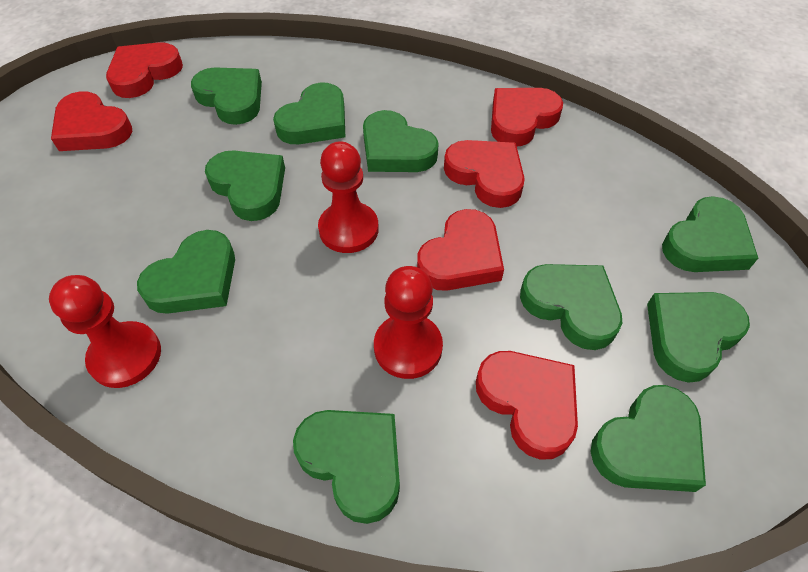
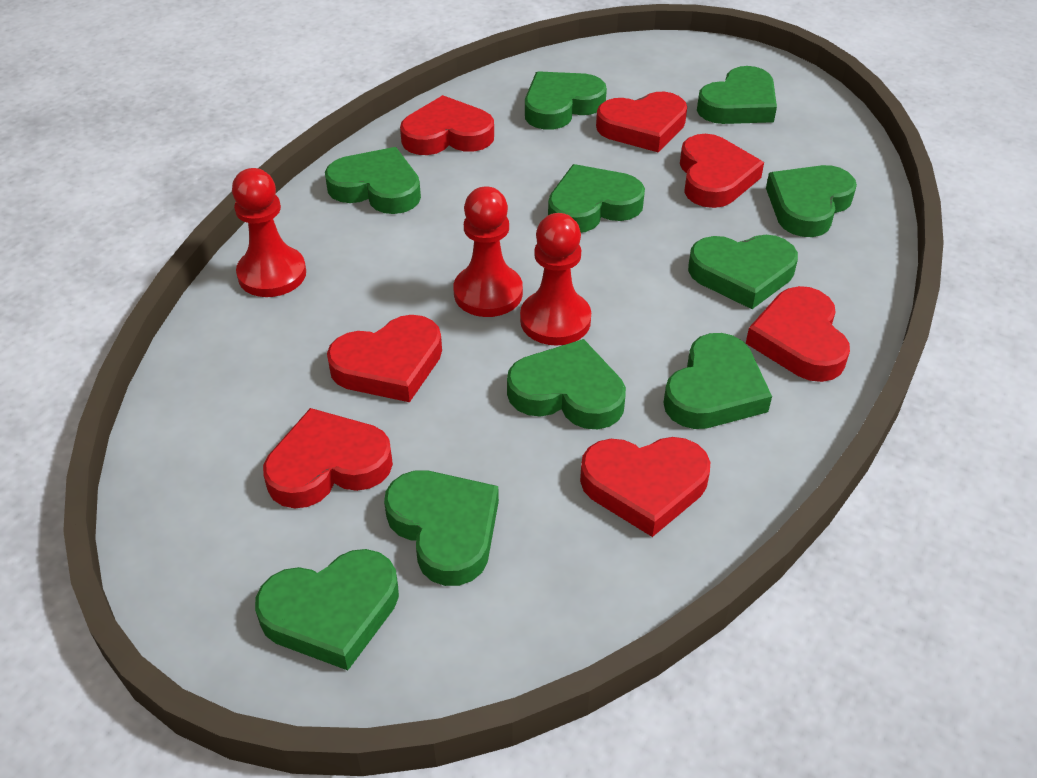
red heart: 6 -> 7

